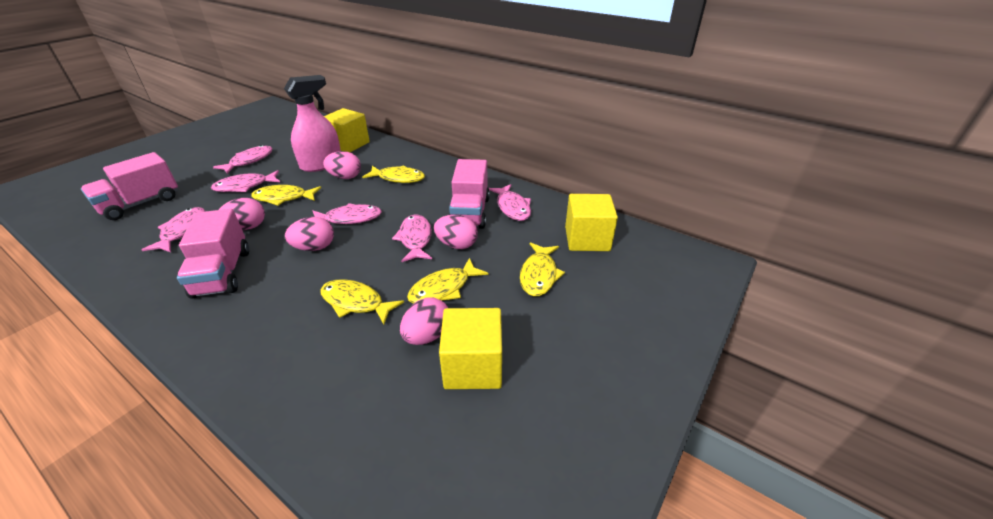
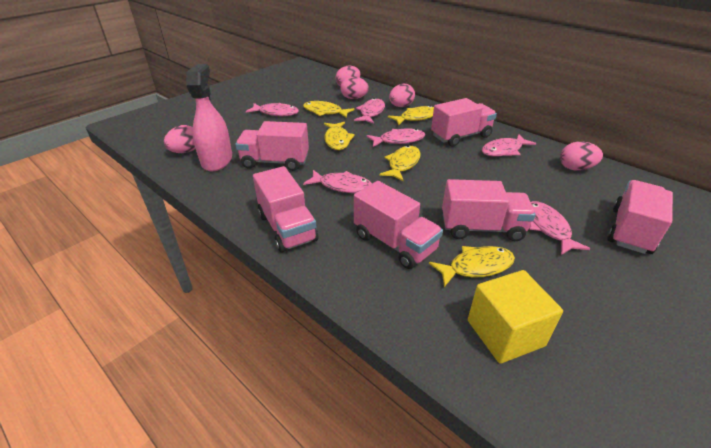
pink truck: 3 -> 6
yellow cube: 3 -> 1

